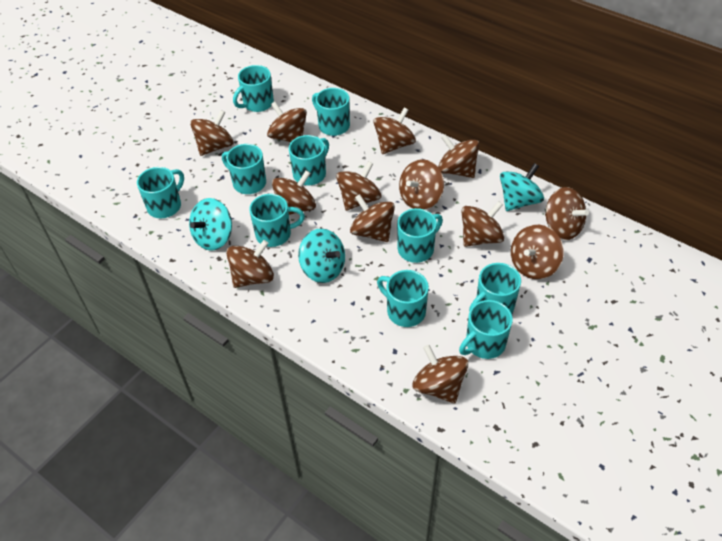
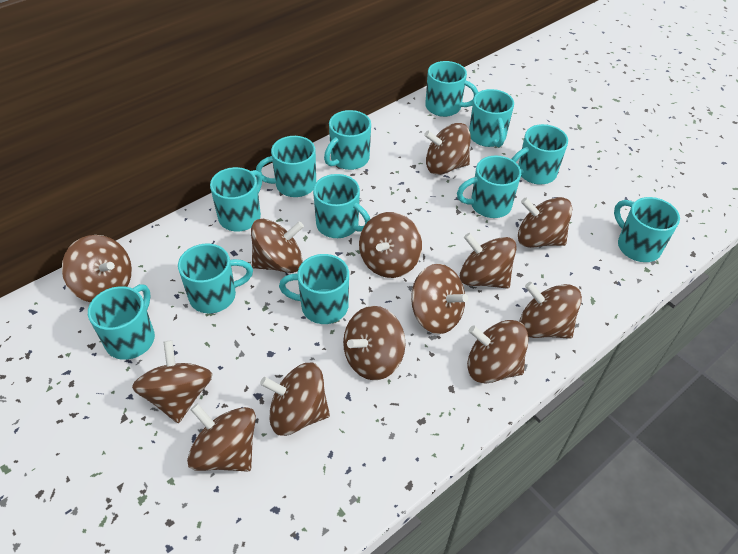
turquoise mug: 10 -> 12
turquoise spinning top: 3 -> 0

